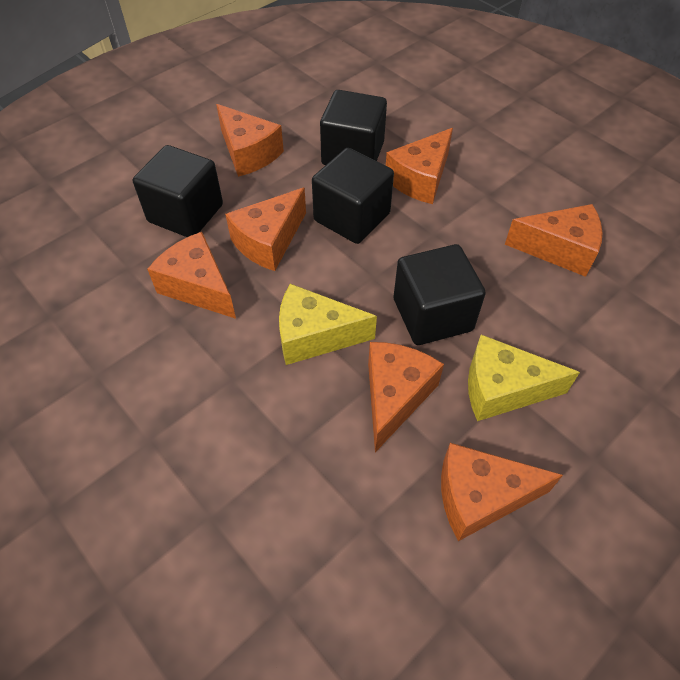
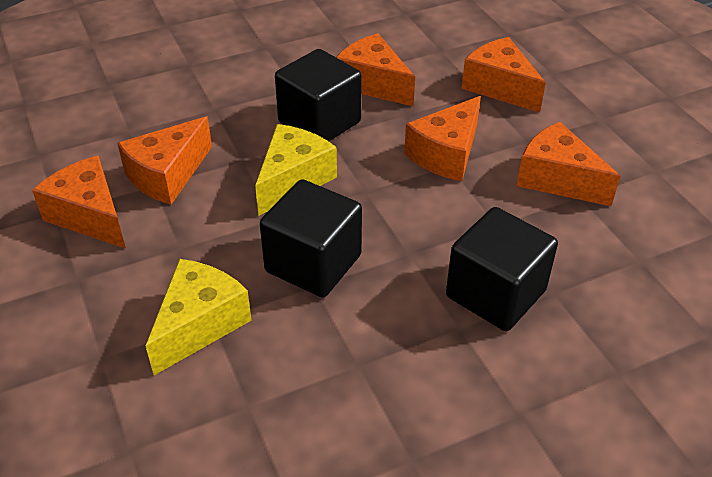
black cube: 4 -> 3
orange cheese: 7 -> 6

